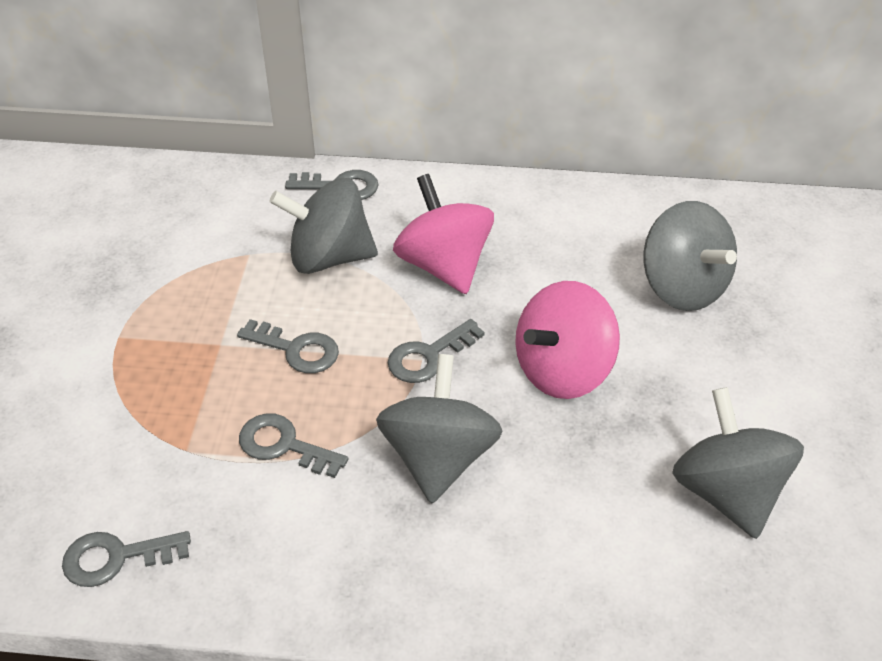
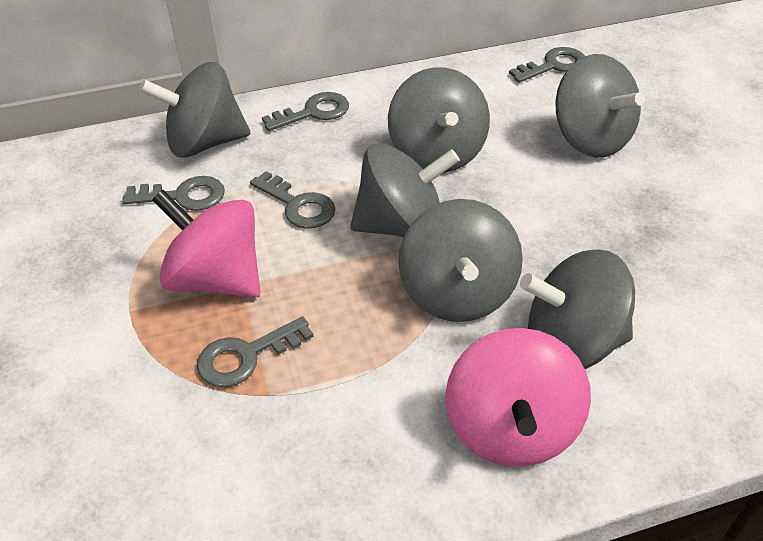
grey spinning top: 4 -> 6

